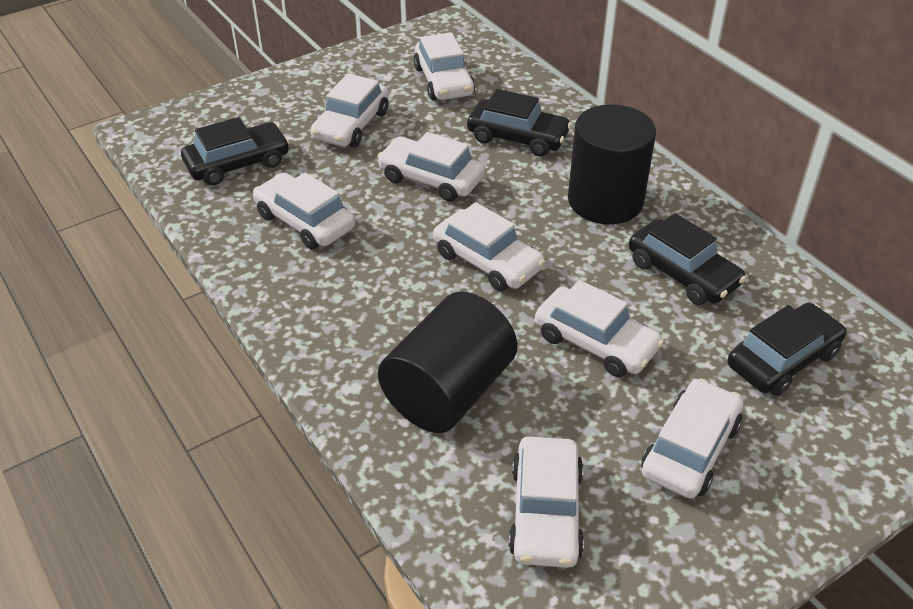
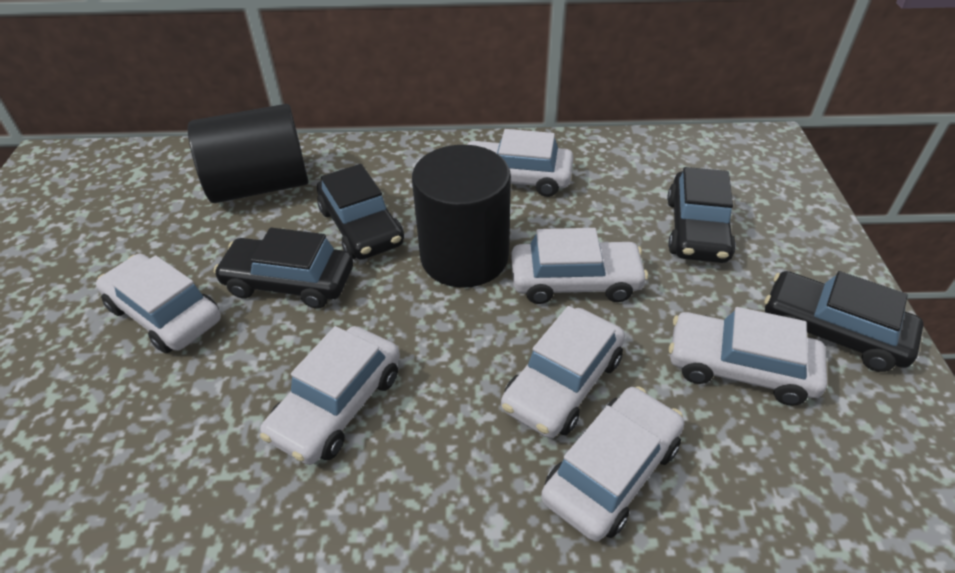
white car: 8 -> 7

